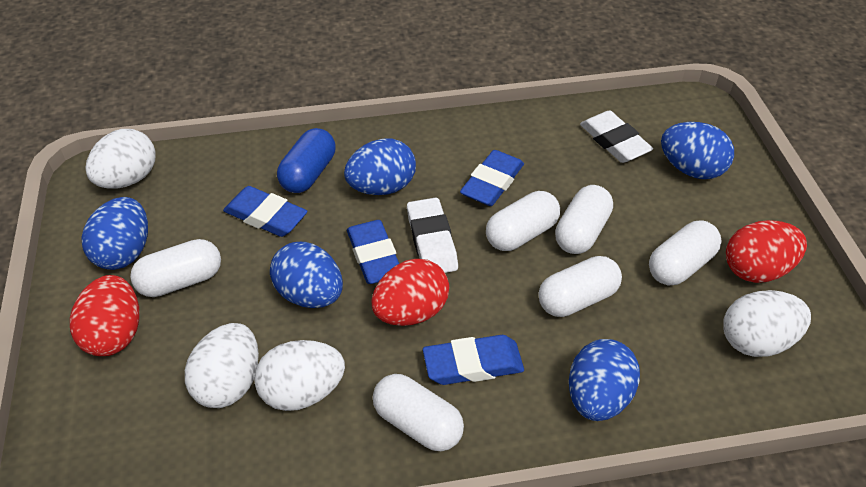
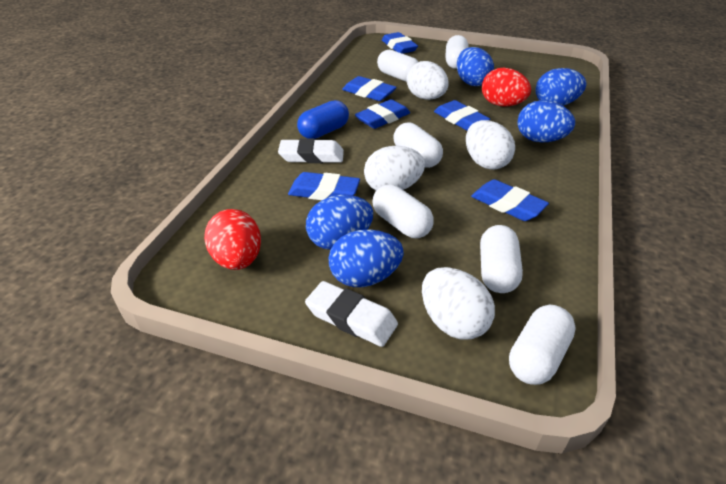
blue eraser: 4 -> 6
red egg: 3 -> 2

